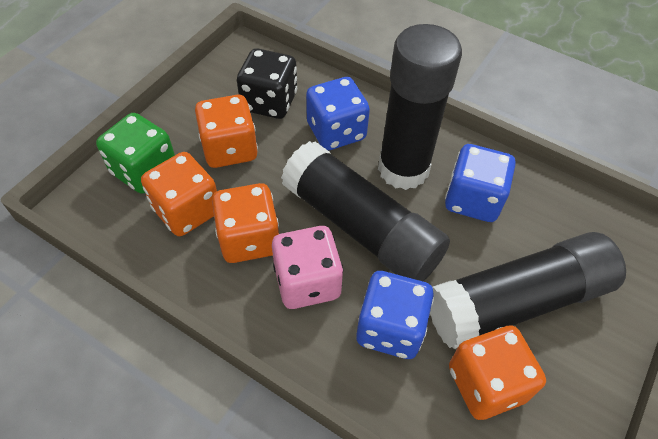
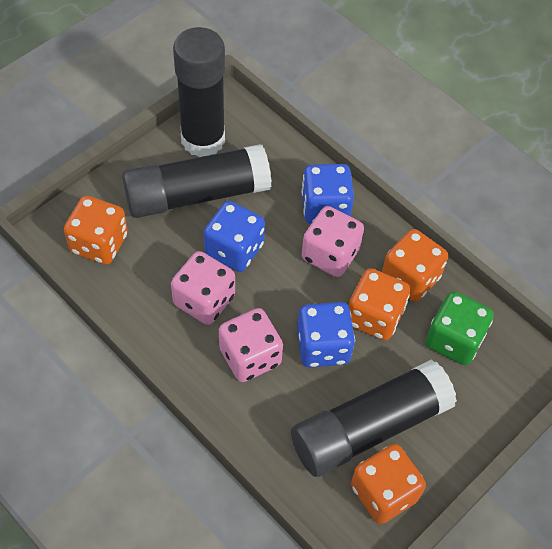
black dice: 1 -> 0
pink dice: 1 -> 3

